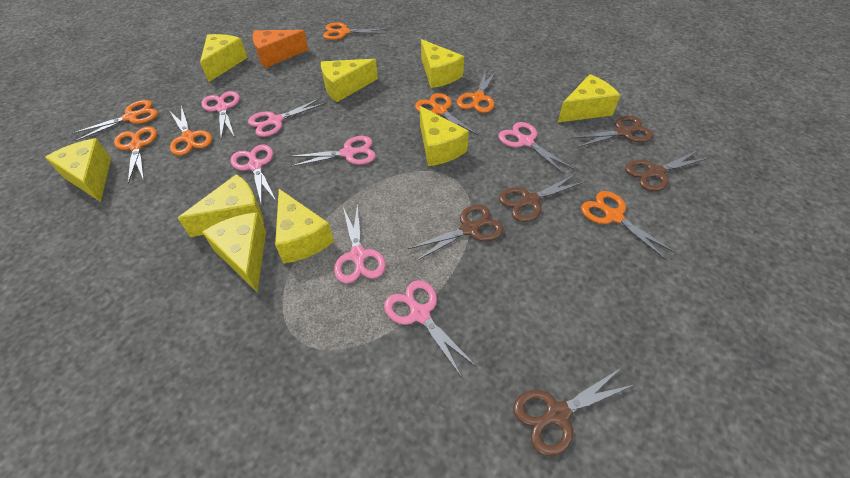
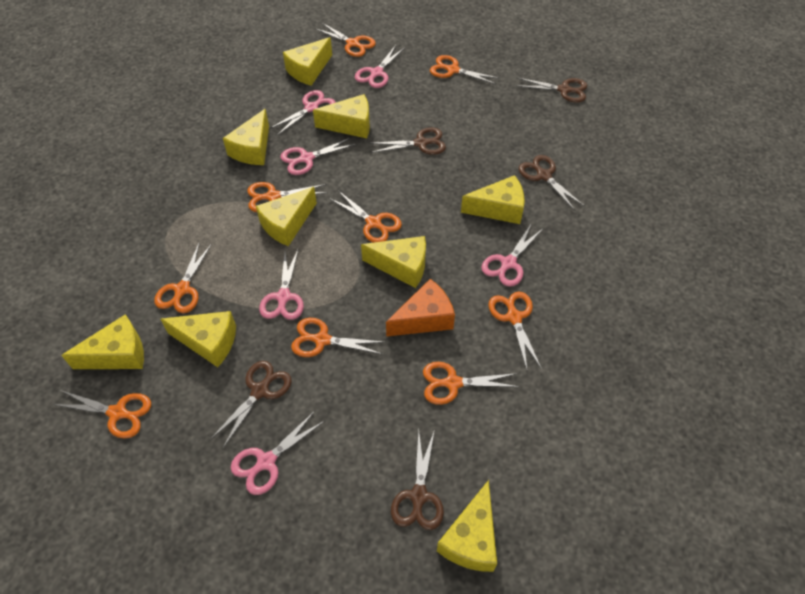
orange scissors: 7 -> 9
pink scissors: 7 -> 6

